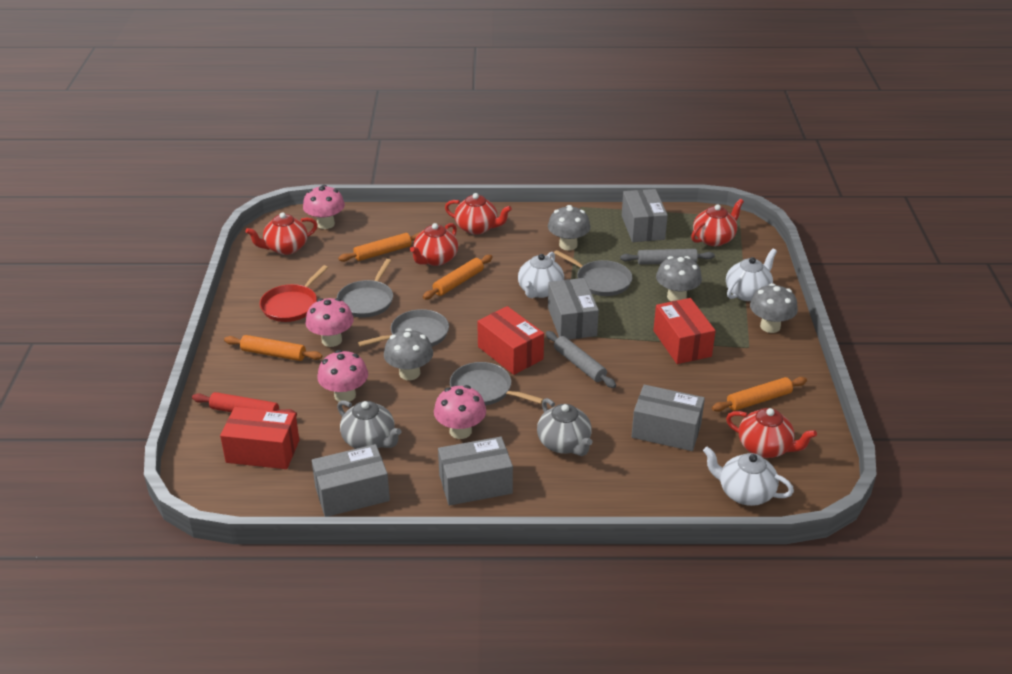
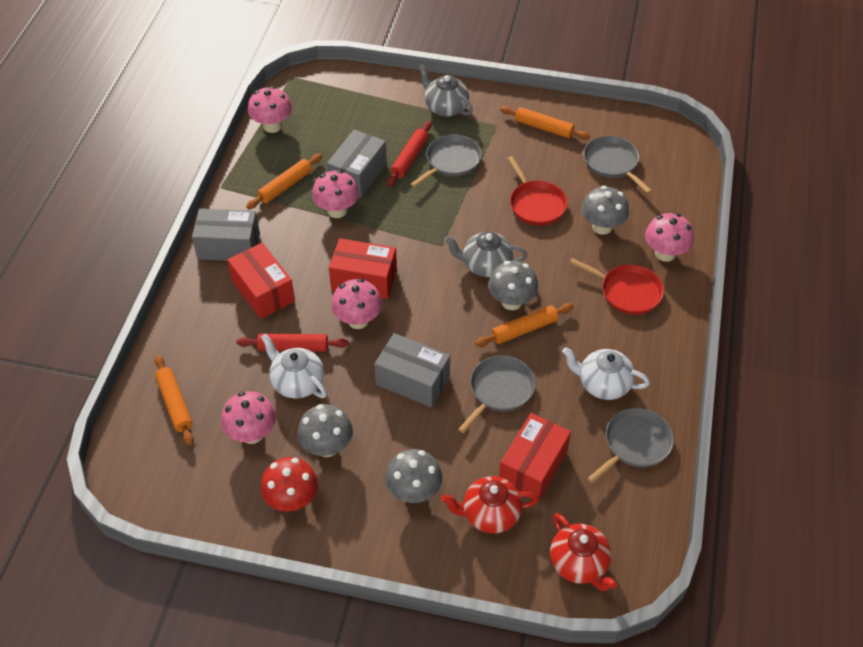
grey box: 5 -> 3
grey rolling pin: 2 -> 0
pink mushroom: 4 -> 5
red mushroom: 0 -> 1
red pan: 1 -> 2
red rolling pin: 1 -> 2
red teapot: 5 -> 2
white teapot: 3 -> 2

